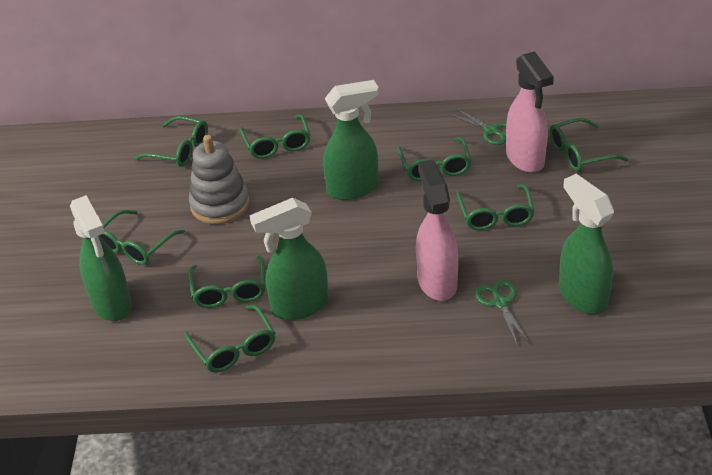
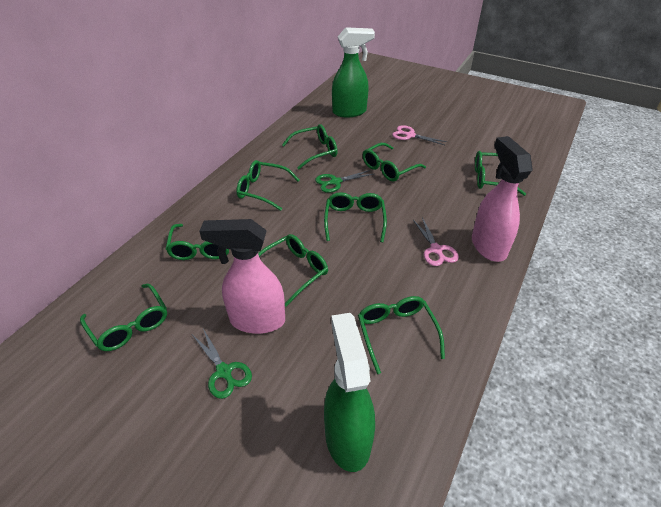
green glasses: 8 -> 9
green spray bottle: 4 -> 2
grey stacking toy: 1 -> 0
pink scissors: 0 -> 2

